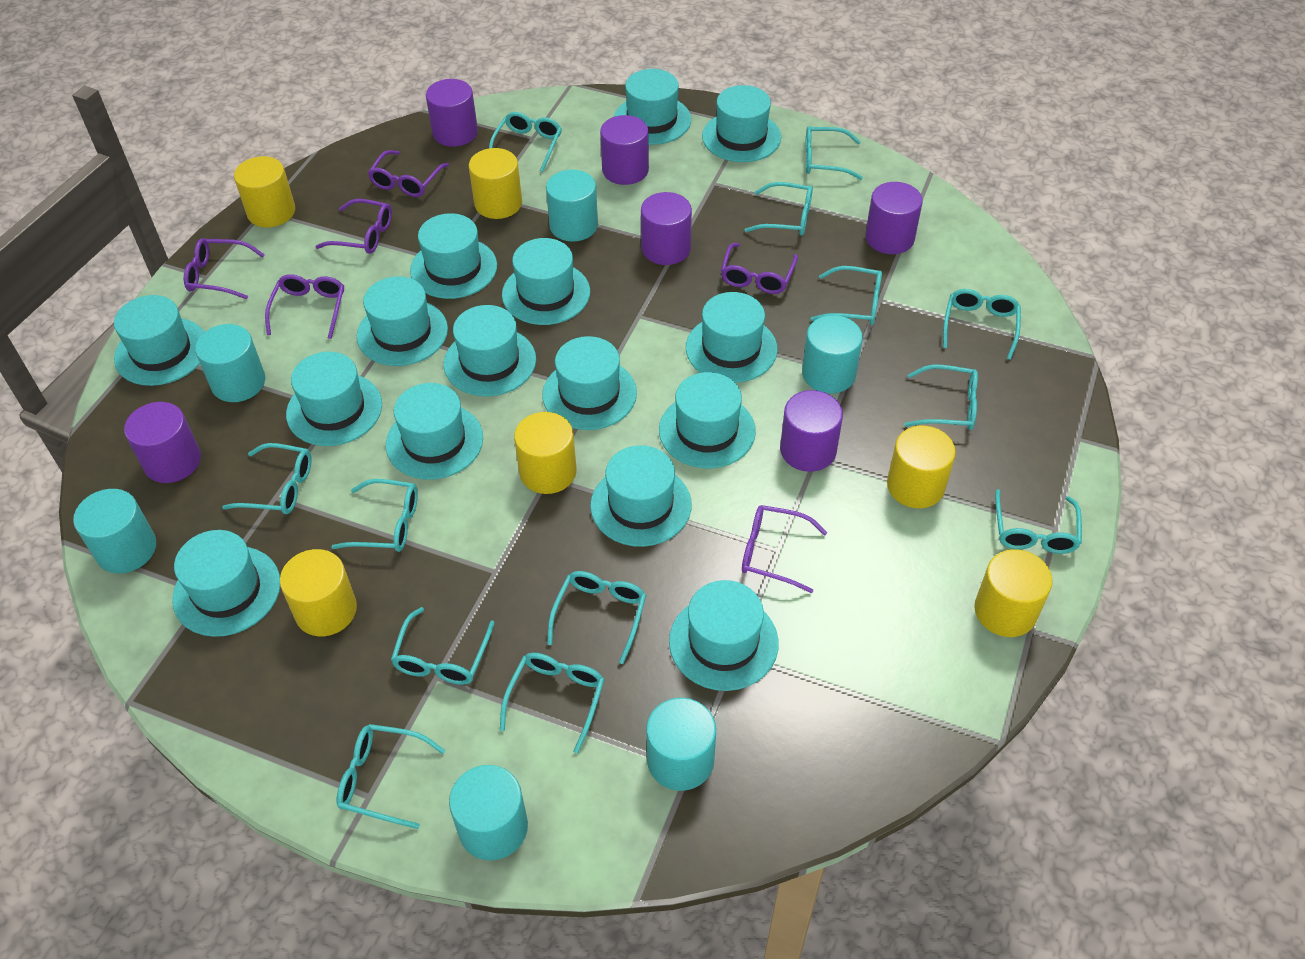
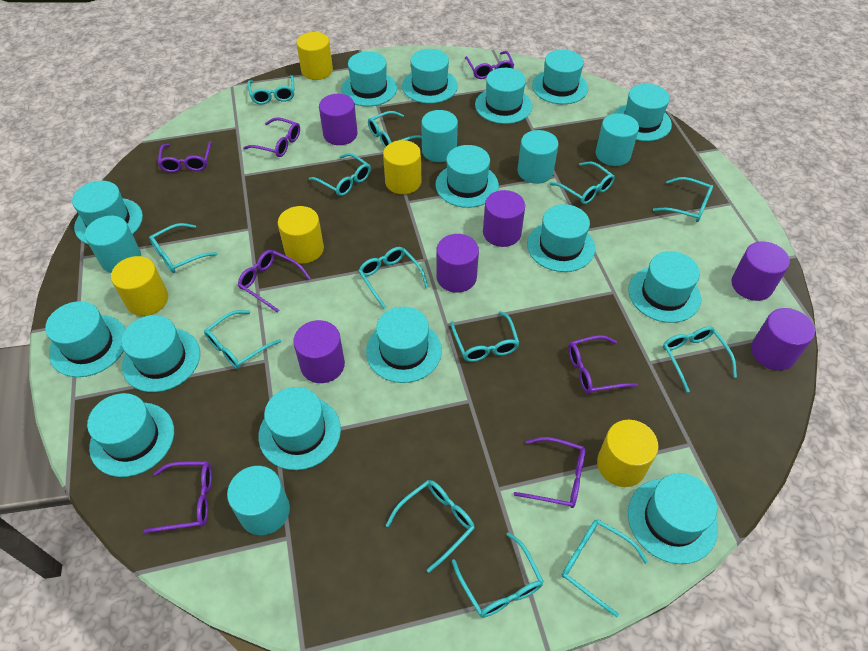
purple glasses: 6 -> 7
turquoise cylinder: 6 -> 5
yellow cylinder: 6 -> 5

